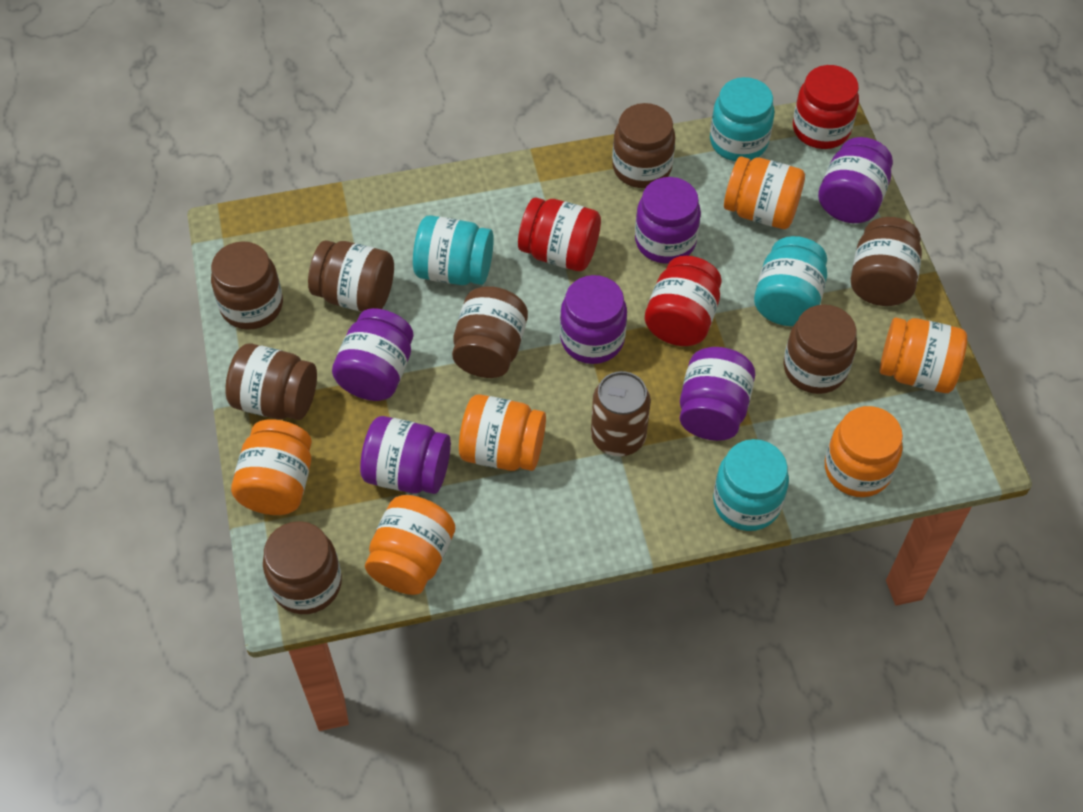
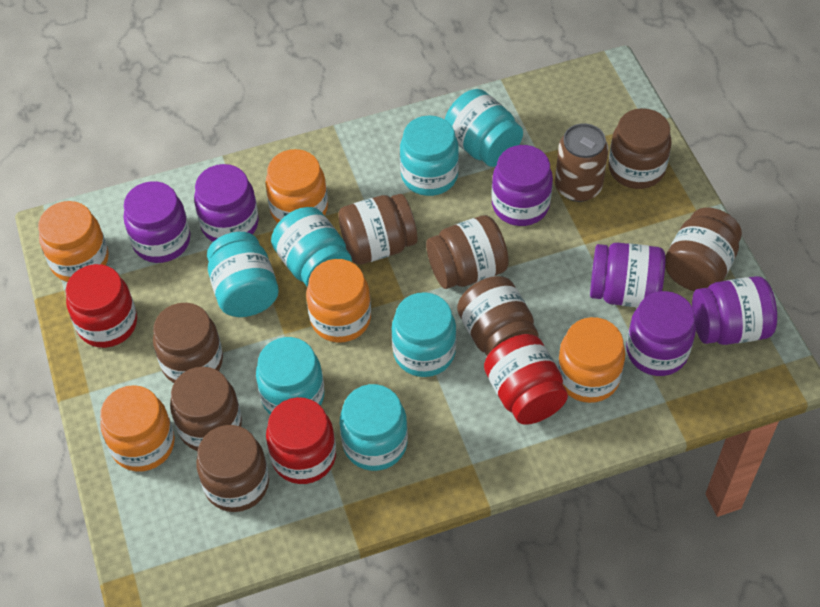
orange jar: 6 -> 5
turquoise jar: 4 -> 7

